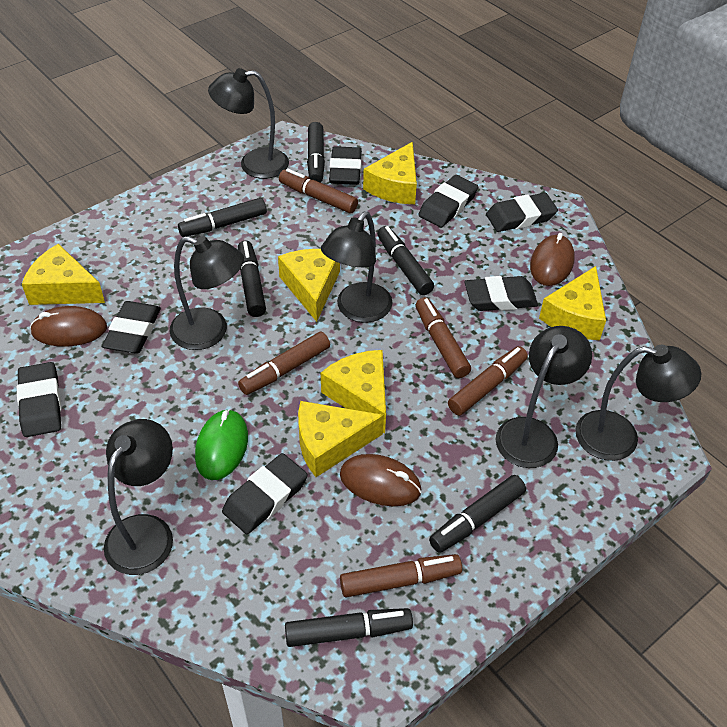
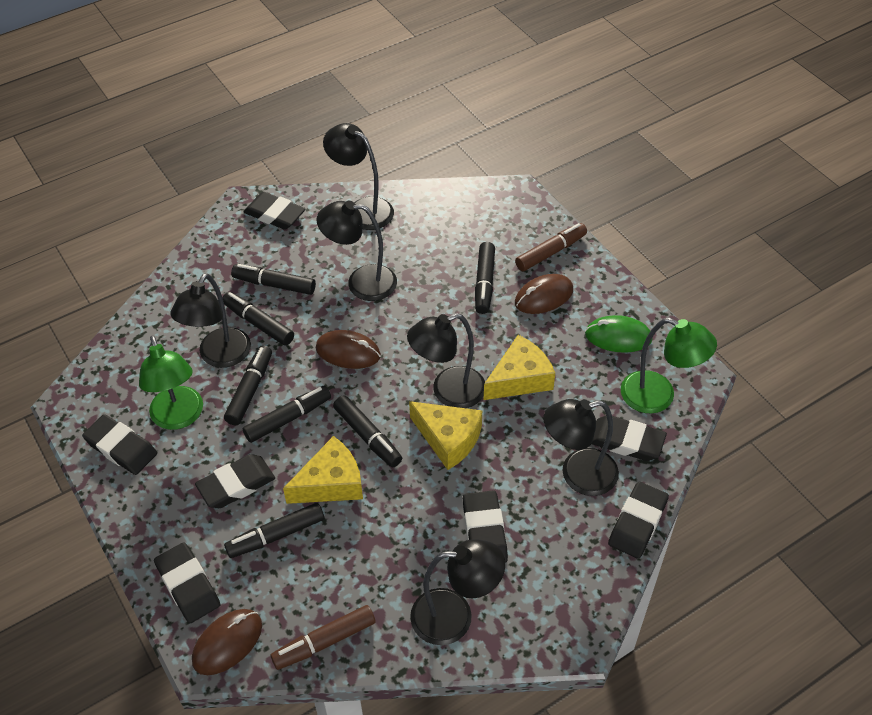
black marker: 6 -> 7
brown marker: 5 -> 2
green lamp: 0 -> 2
yellow cheese: 6 -> 3

